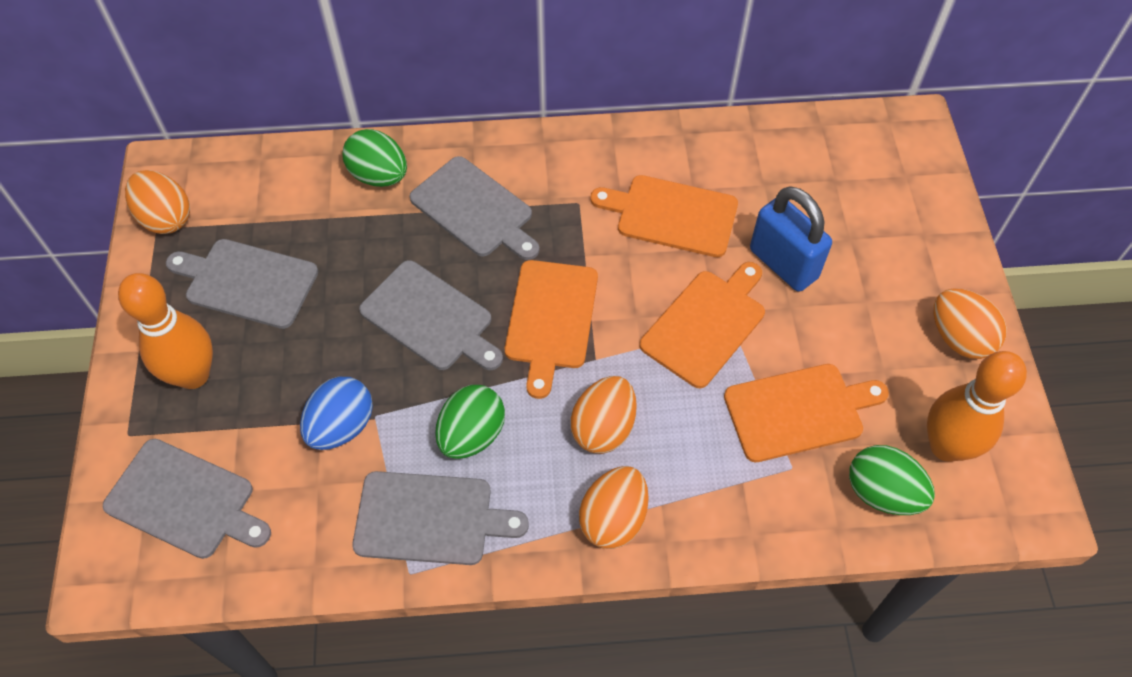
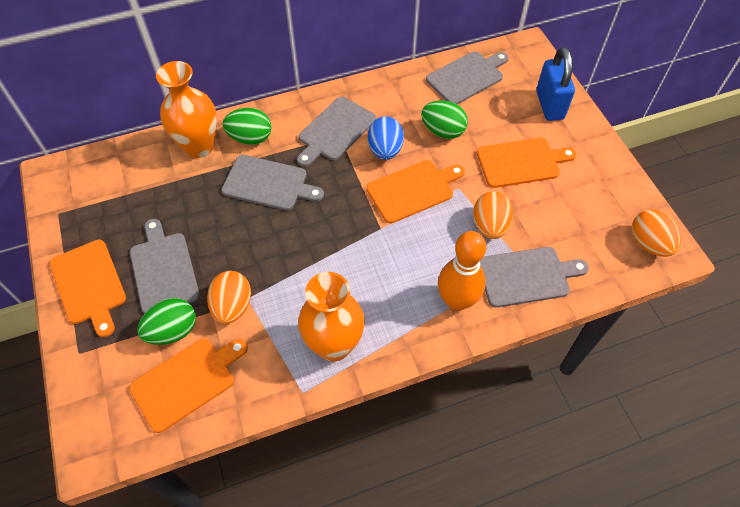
orange bowling pin: 2 -> 1
orange egg: 4 -> 3
orange vase: 0 -> 2

